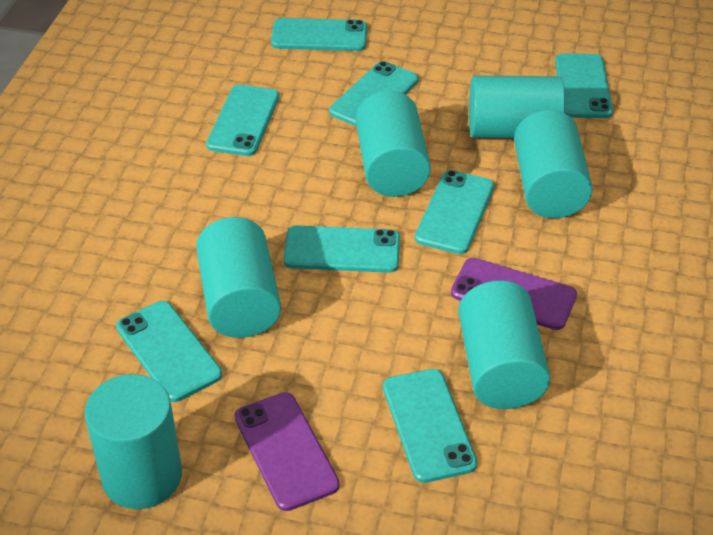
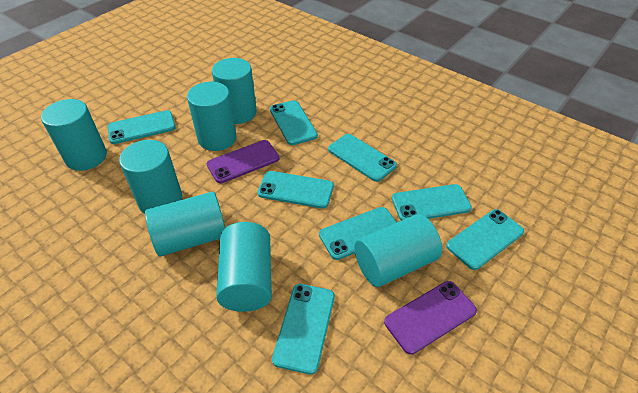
turquoise cylinder: 6 -> 7

